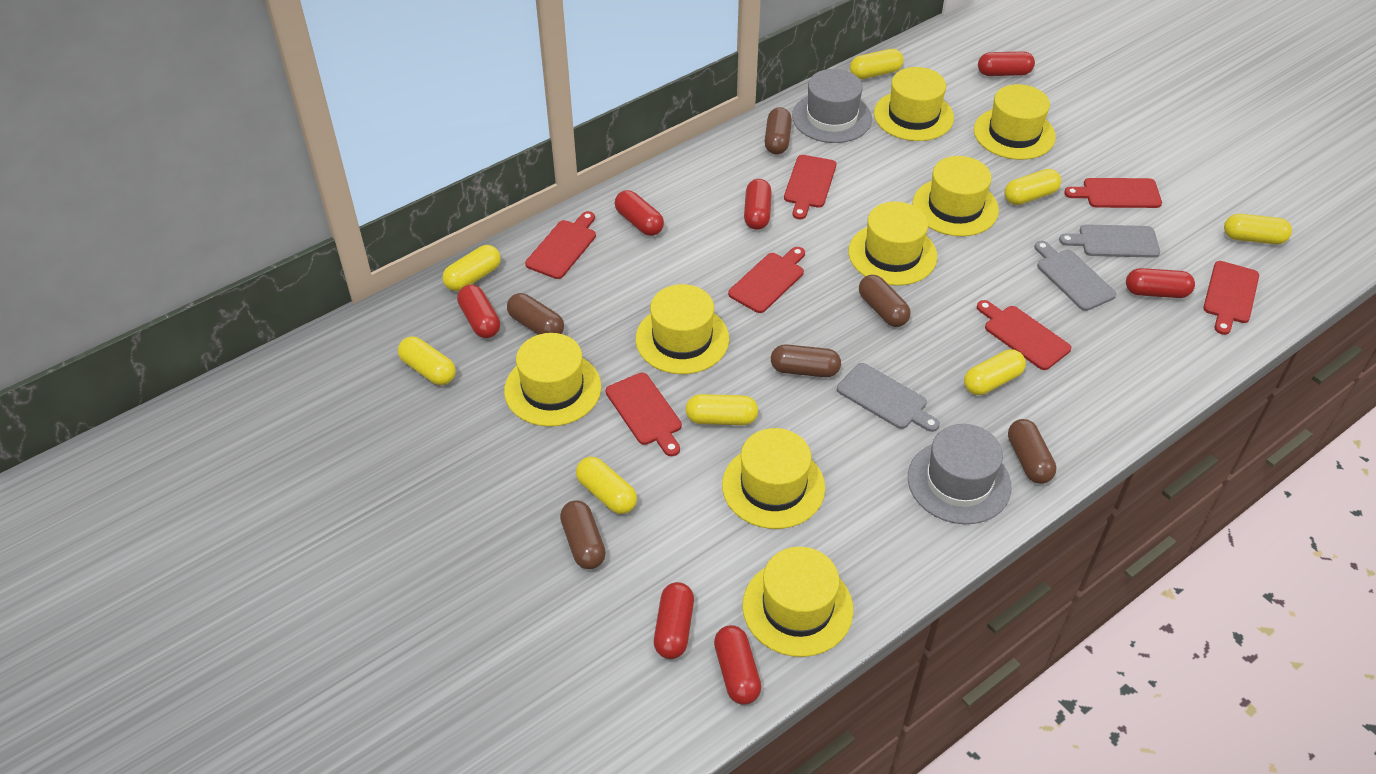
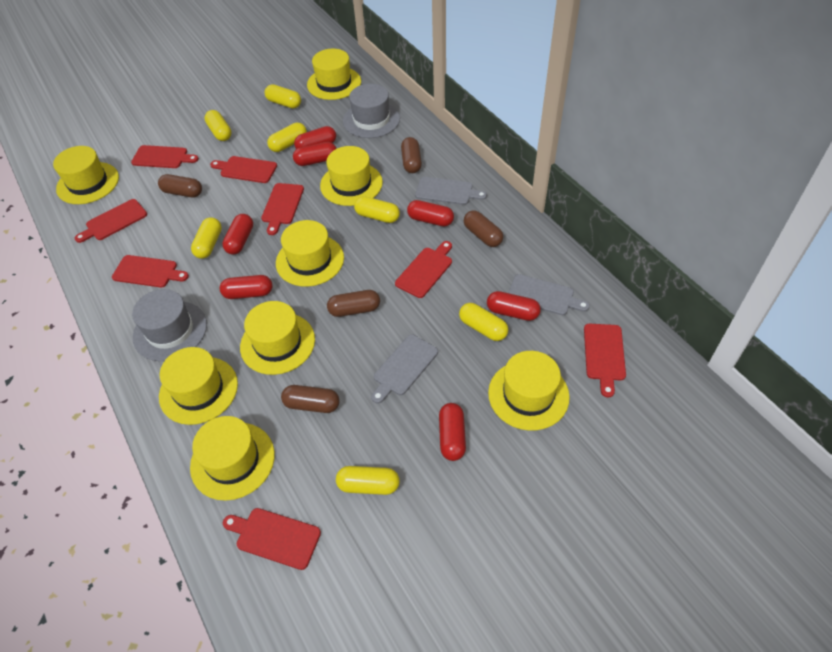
brown capsule: 6 -> 5
red cutting board: 7 -> 8
yellow capsule: 8 -> 7

